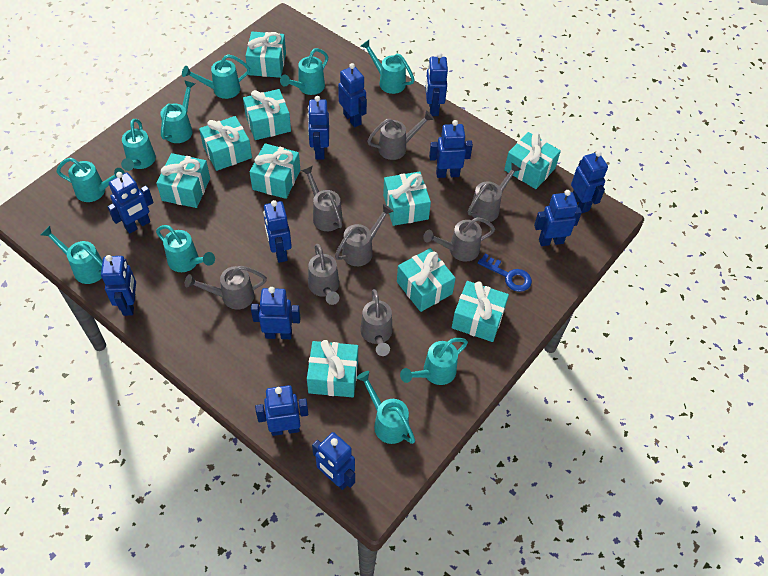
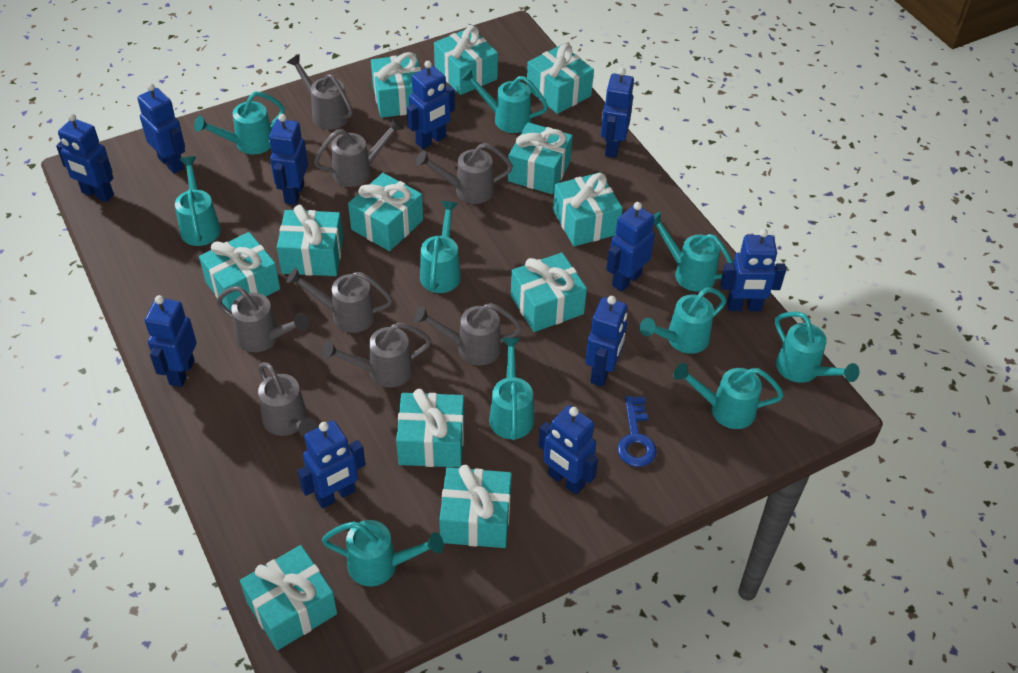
blue robot: 12 -> 11
turquoise gift: 10 -> 12

